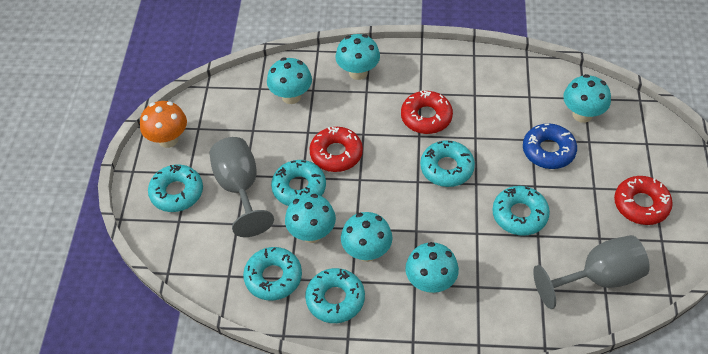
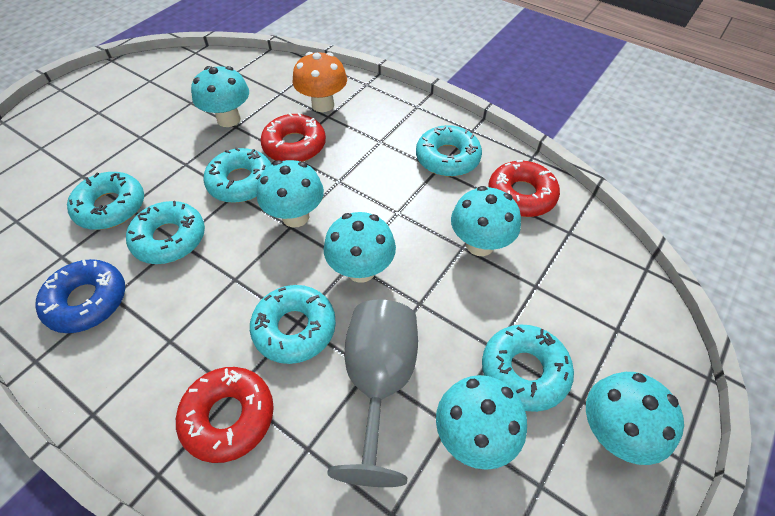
grey goblet: 2 -> 1

